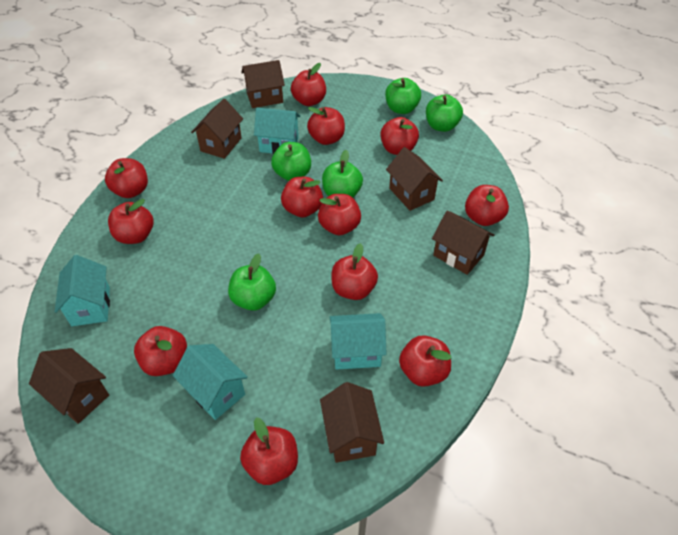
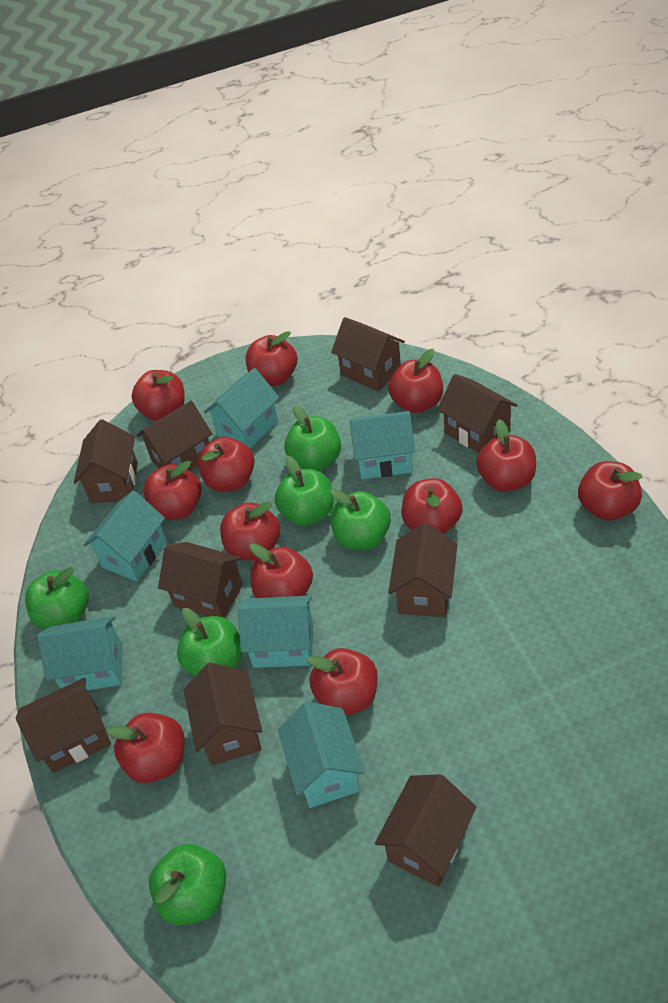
brown house: 6 -> 9
green apple: 5 -> 6
turquoise house: 4 -> 6

